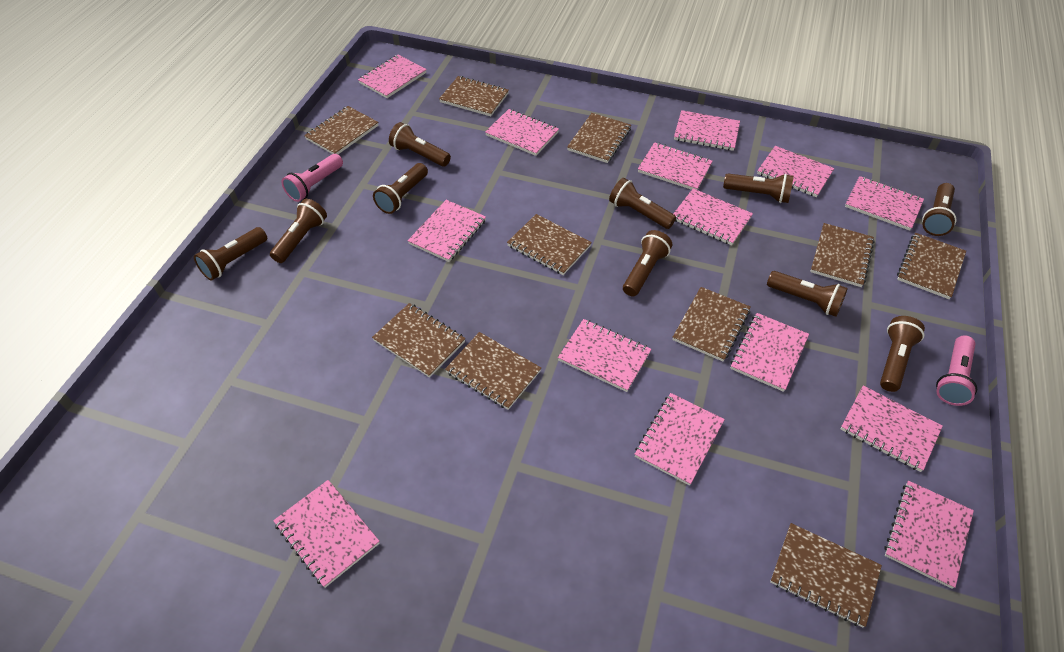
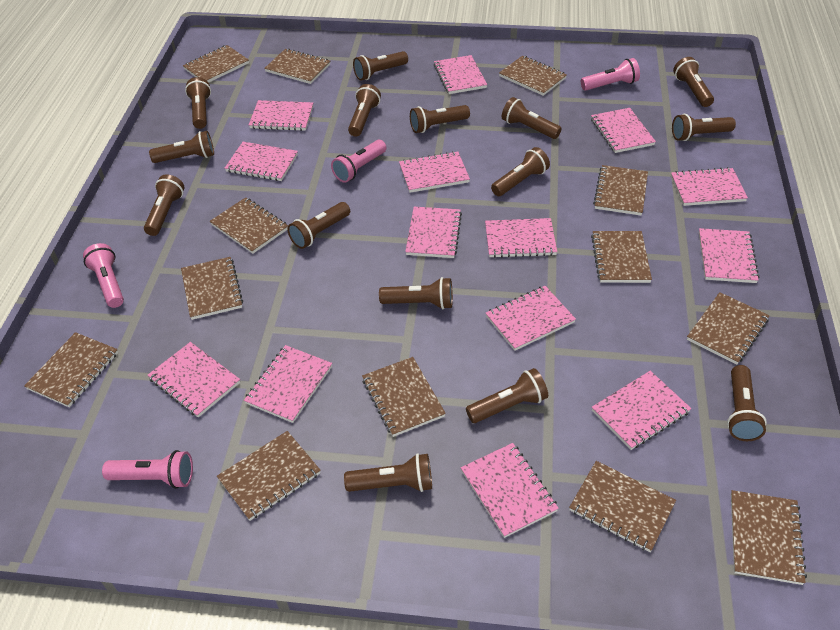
brown flashlight: 10 -> 15
brown notebook: 10 -> 13
pink flashlight: 2 -> 4

